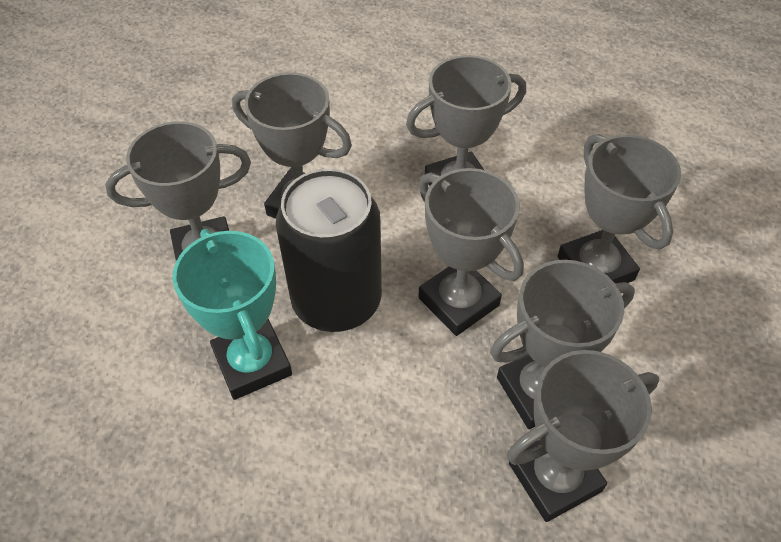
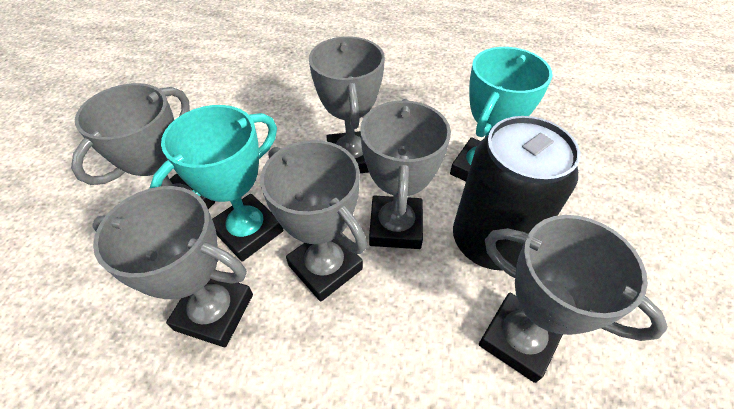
grey trophy: 7 -> 6
turquoise trophy: 1 -> 2

